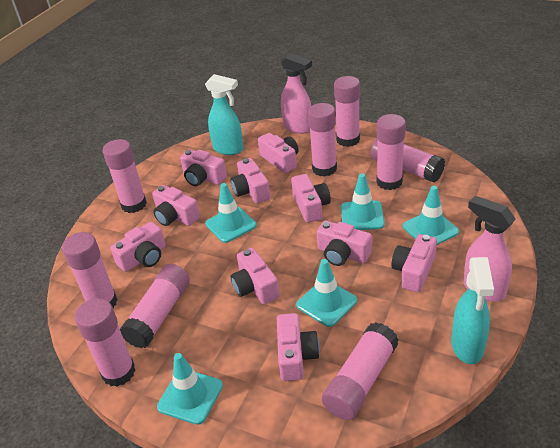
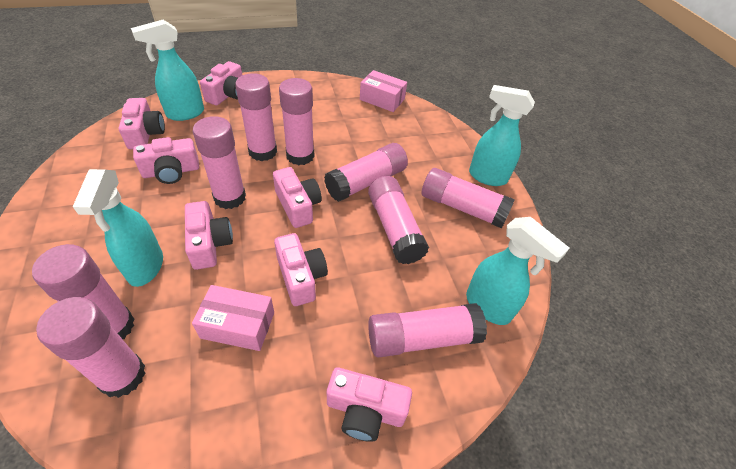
pink box: 0 -> 2
pink camera: 10 -> 7
pink spray bottle: 2 -> 0
turquoise spray bottle: 2 -> 4
turquoise traffic cone: 5 -> 0

